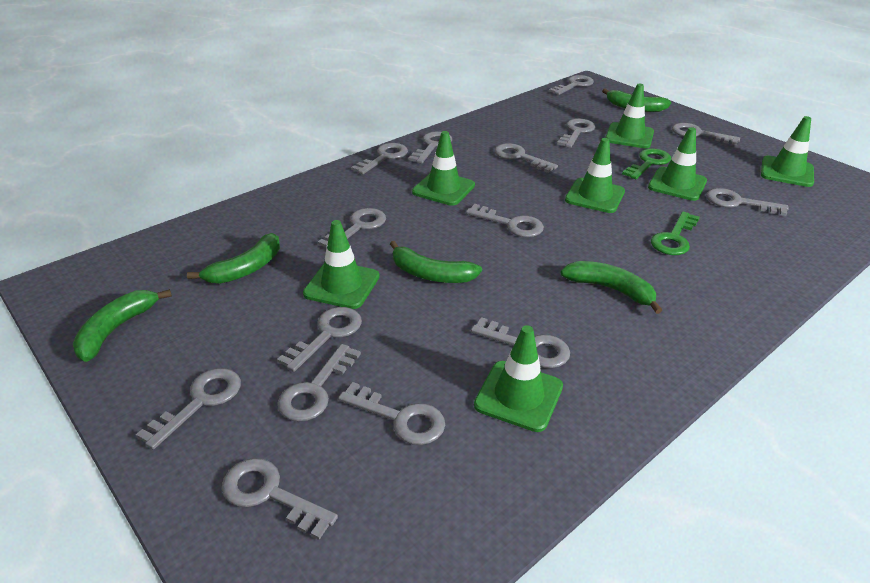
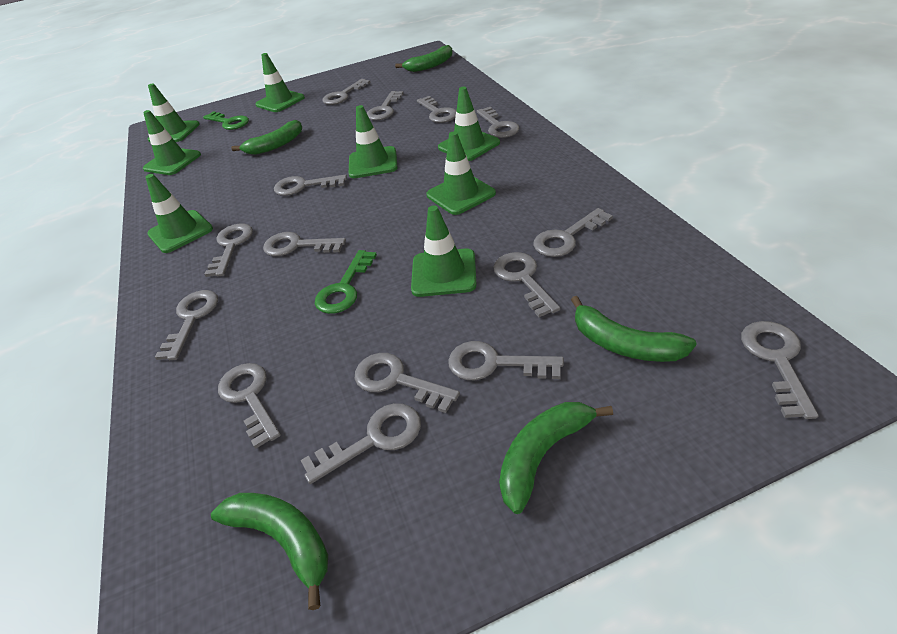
green traffic cone: 7 -> 8

